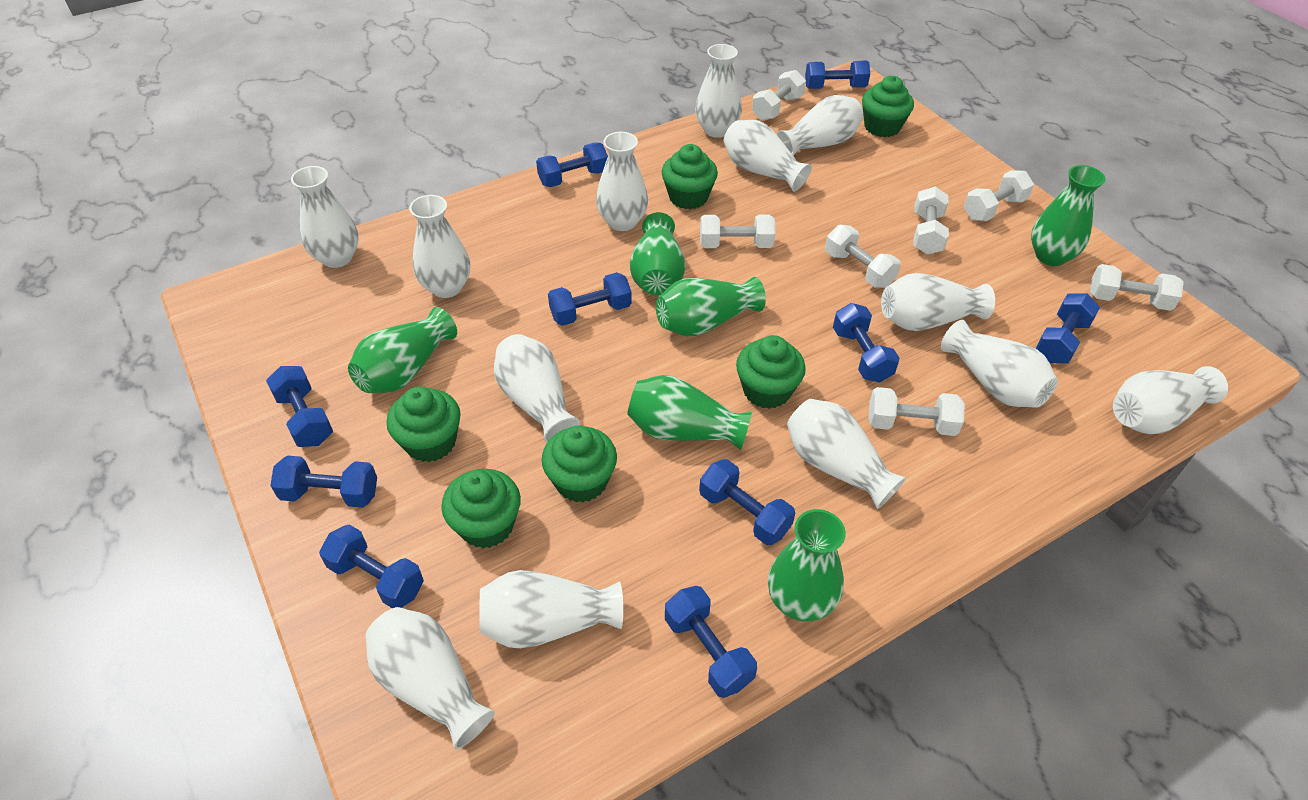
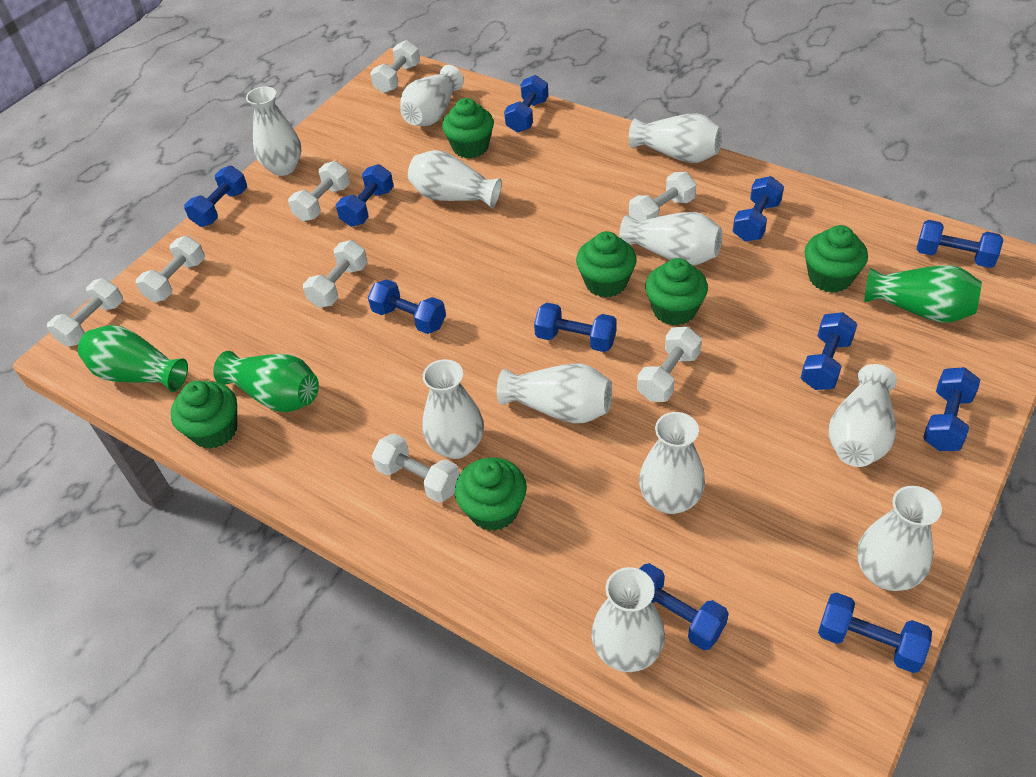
blue dumbbell: 10 -> 11
green vase: 6 -> 3
white dumbbell: 7 -> 8
white vase: 13 -> 11

